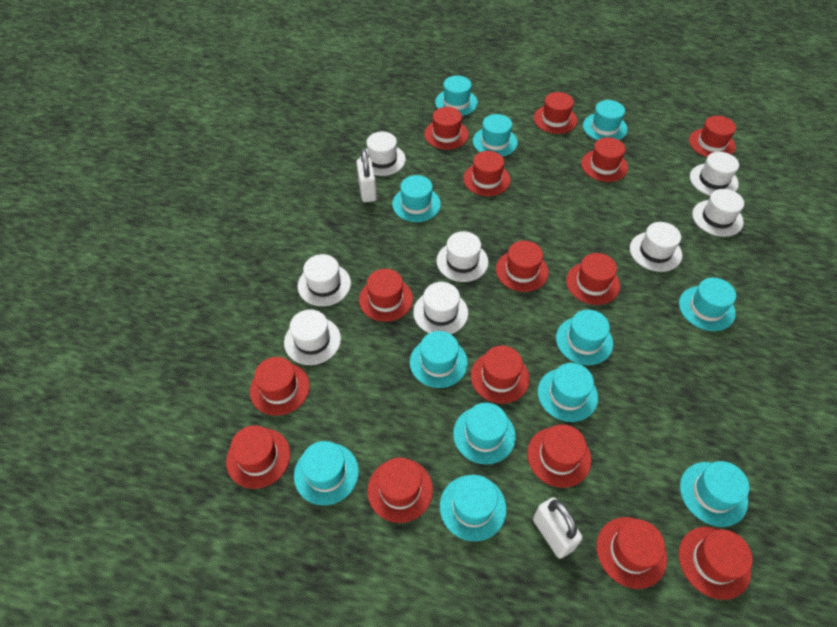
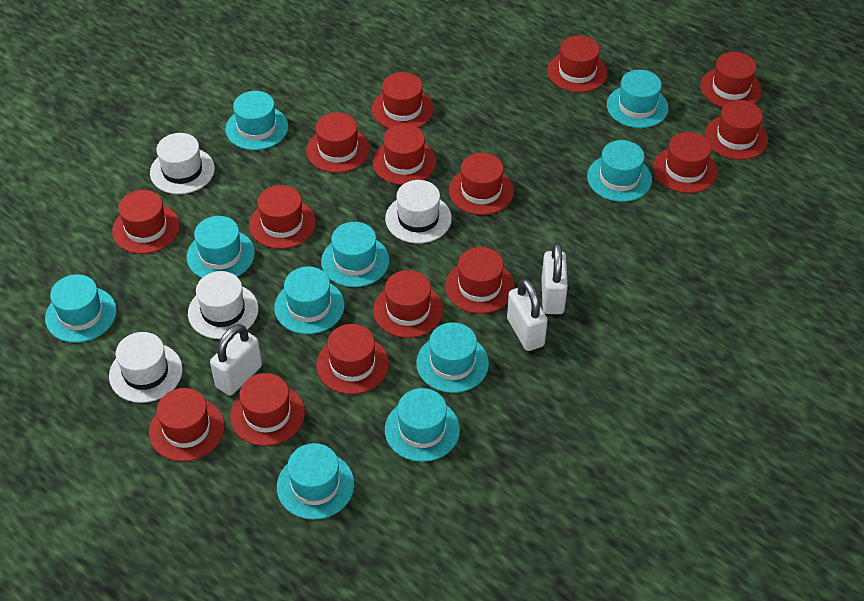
turquoise hat: 12 -> 10
white hat: 8 -> 4
white padlock: 2 -> 3

